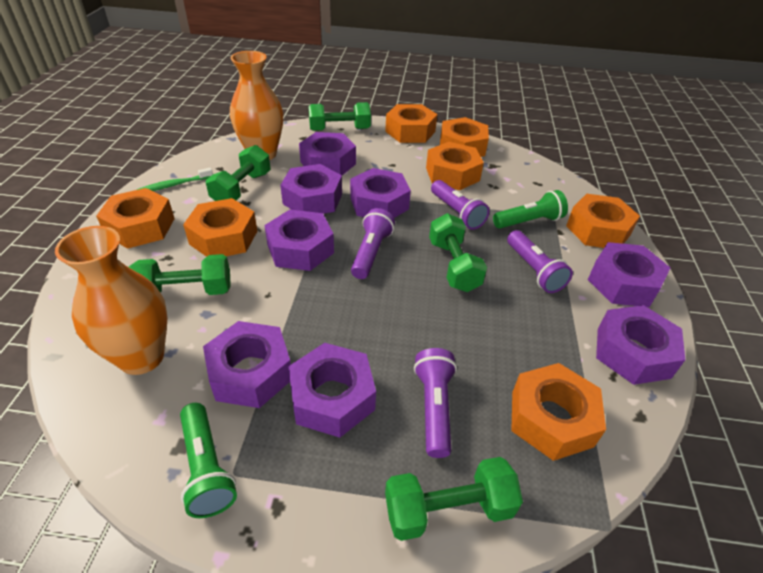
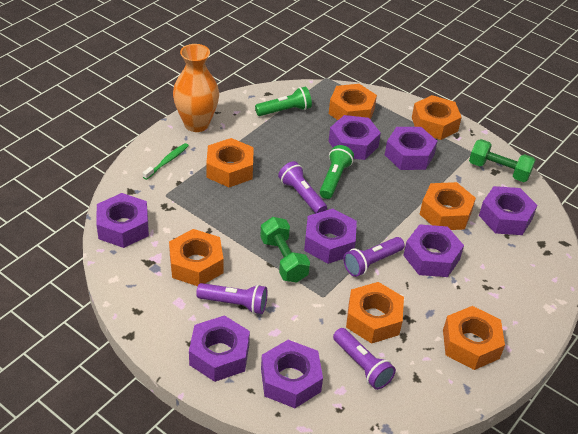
green dumbbell: 5 -> 2
orange vase: 2 -> 1

